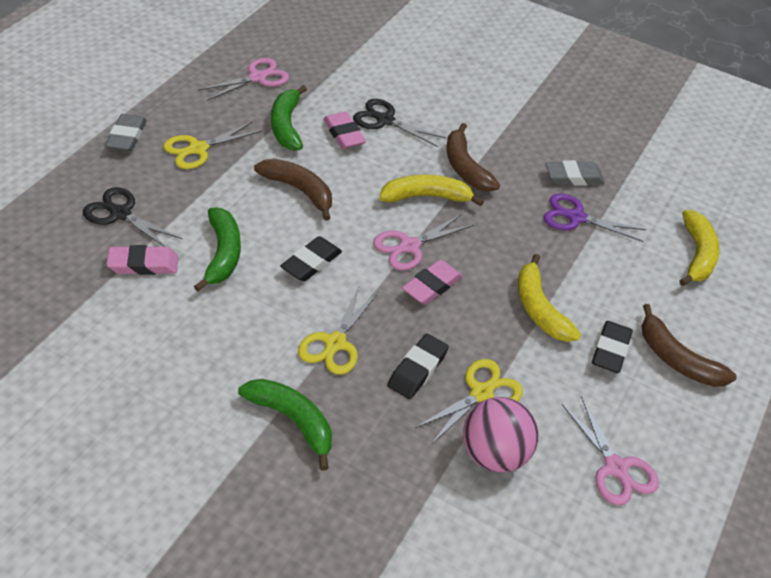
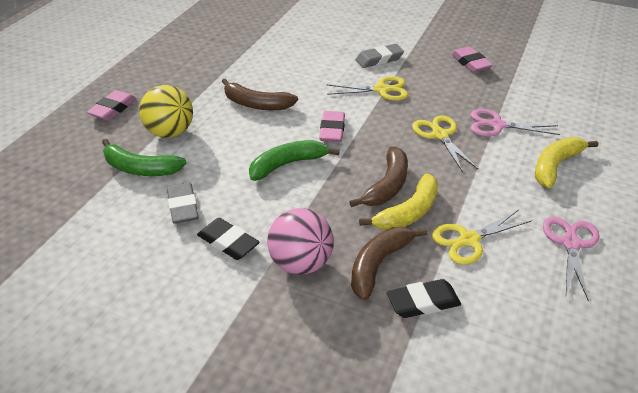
black eraser: 3 -> 2
black scissors: 2 -> 0
green banana: 3 -> 2
pink scissors: 3 -> 2
purple scissors: 1 -> 0
yellow ball: 0 -> 1
yellow banana: 3 -> 2

